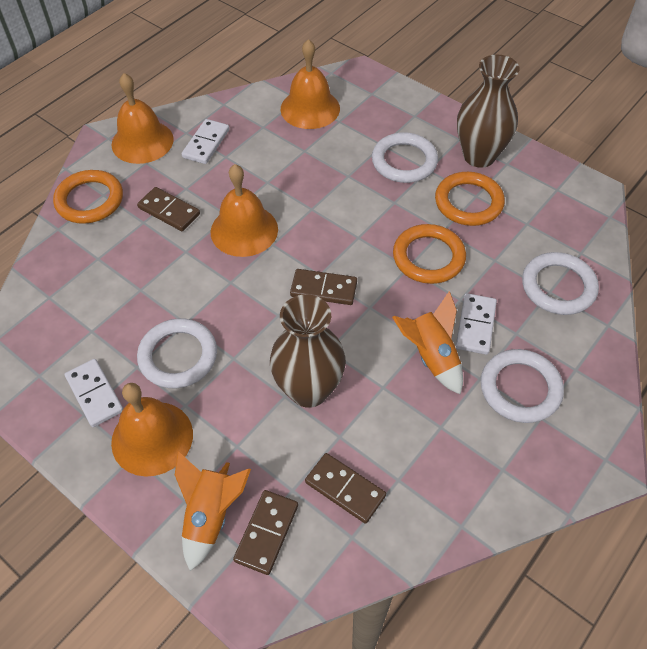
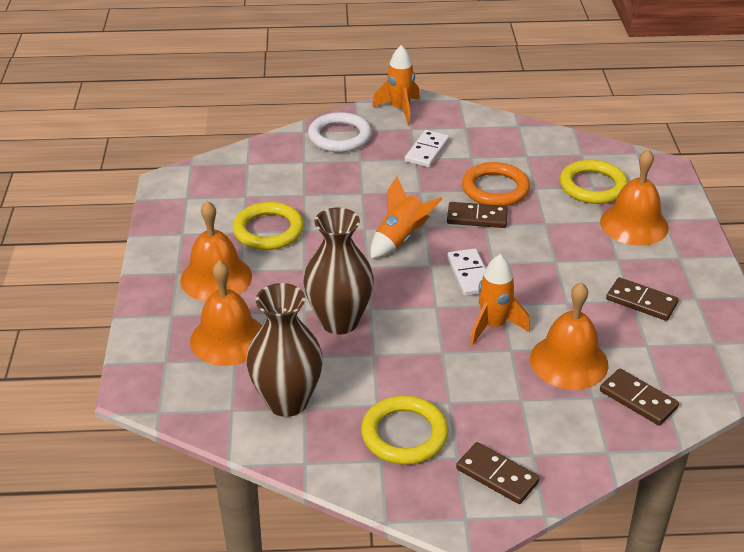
orange ring: 3 -> 1
orange rocket: 2 -> 3
white domino: 3 -> 2
white ring: 4 -> 1
yellow ring: 0 -> 3

